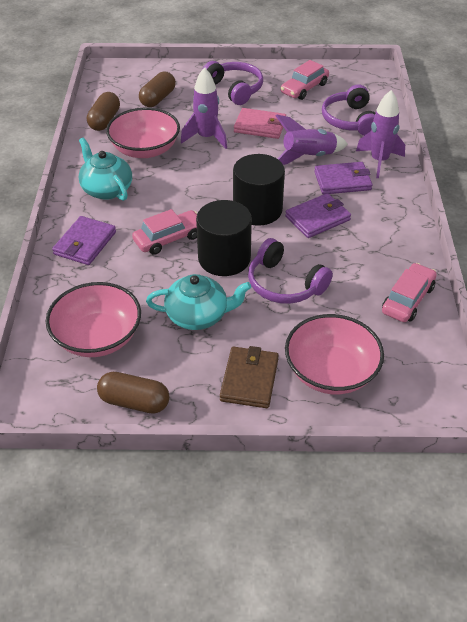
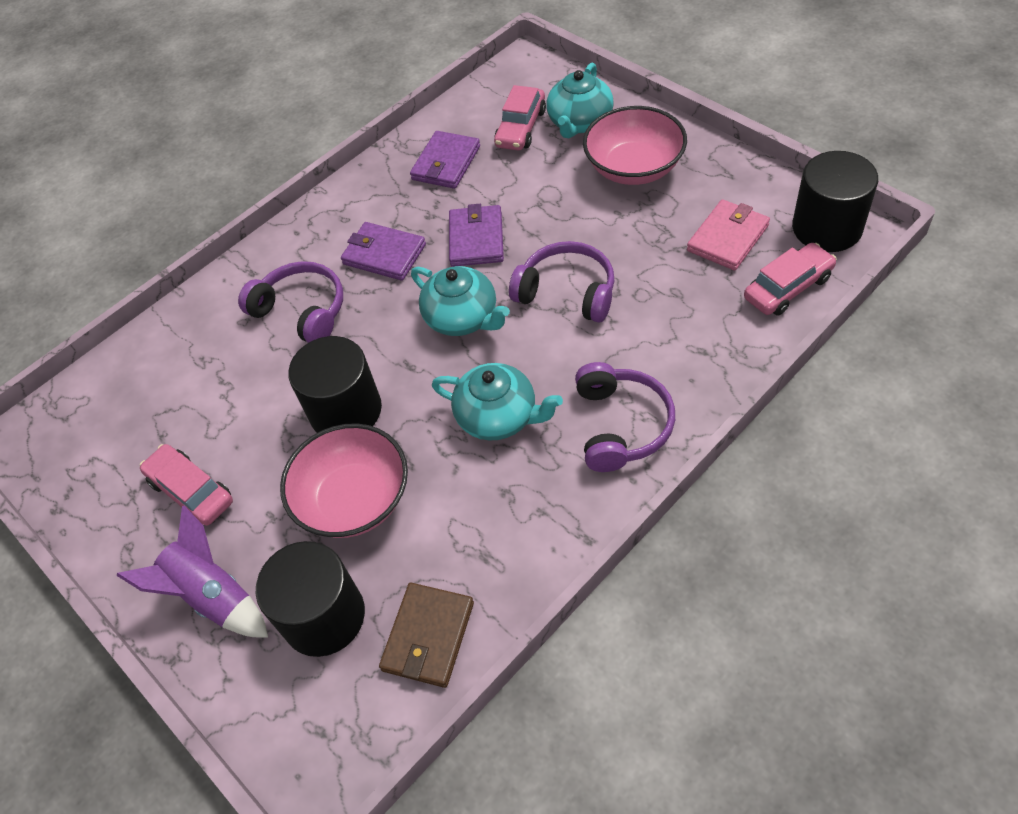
black cylinder: 2 -> 3
brown capsule: 3 -> 0
pink bowl: 3 -> 2
purple rocket: 3 -> 1
turquoise teapot: 2 -> 3

